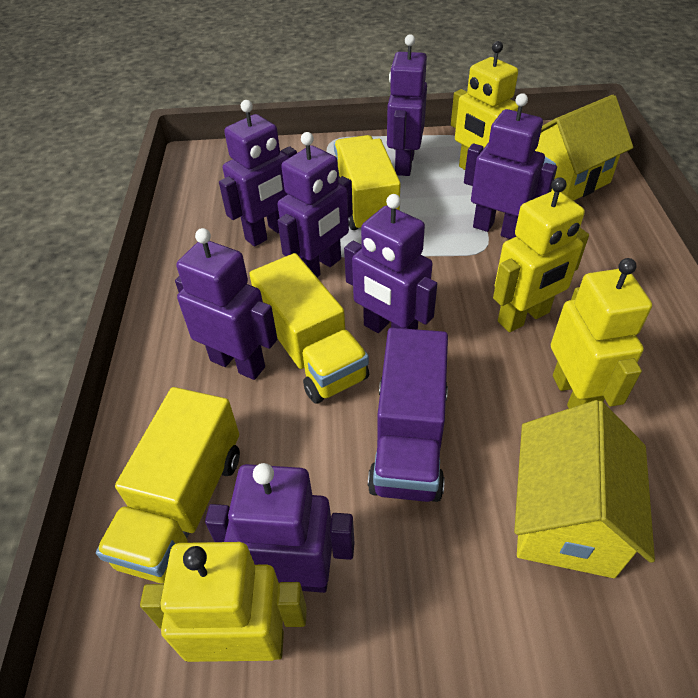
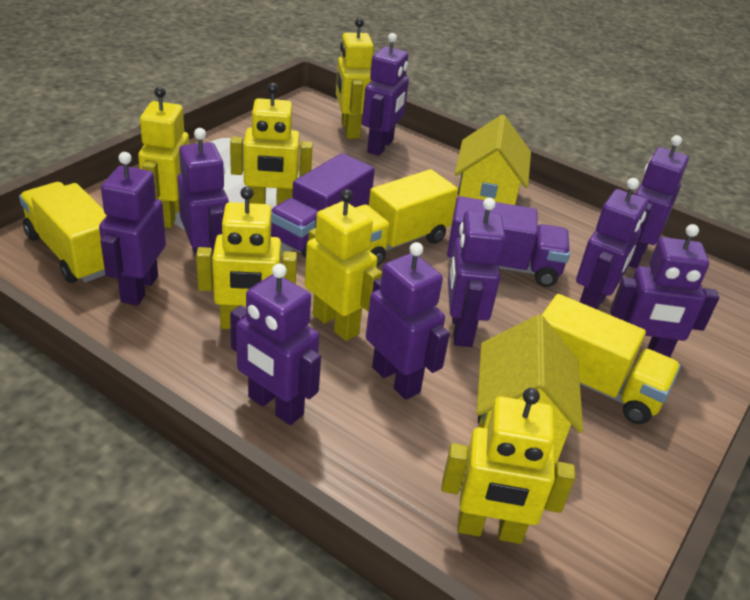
purple robot: 7 -> 9
purple truck: 1 -> 2
yellow robot: 4 -> 6

